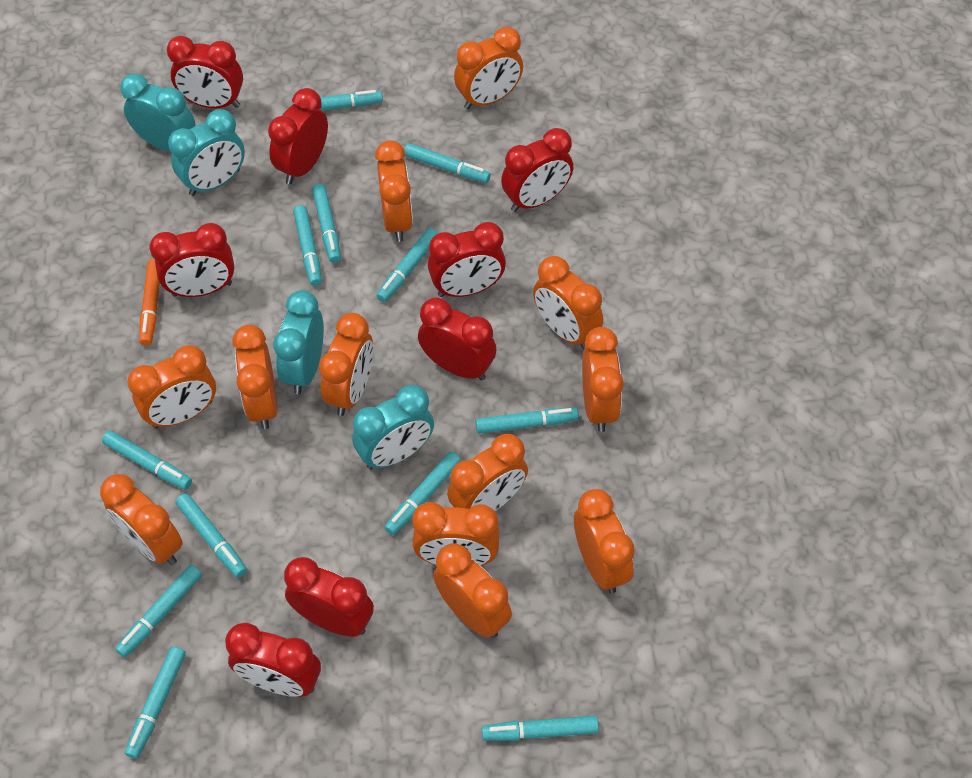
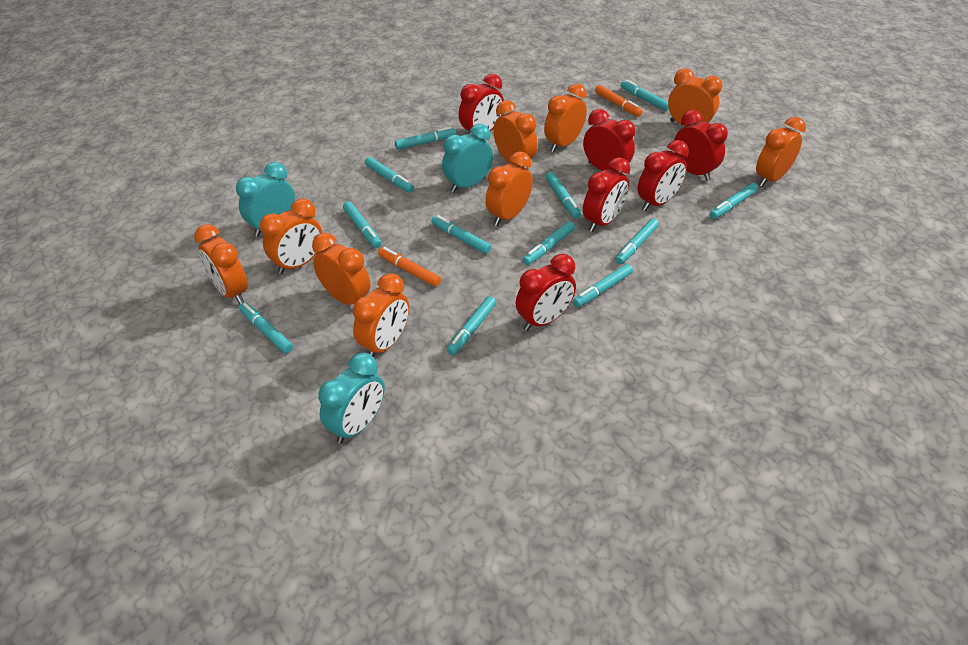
orange clock: 12 -> 9
orange marker: 1 -> 2
red clock: 8 -> 6
turquoise clock: 4 -> 3

